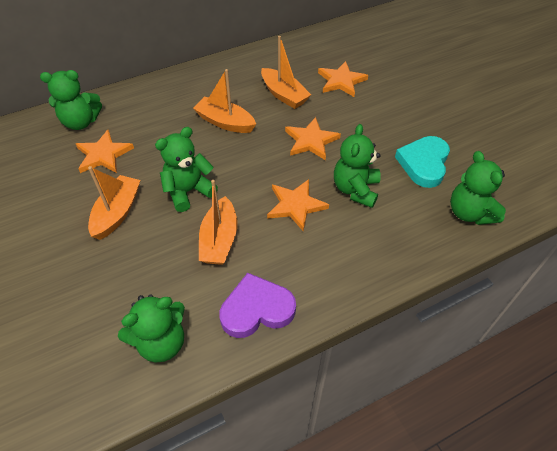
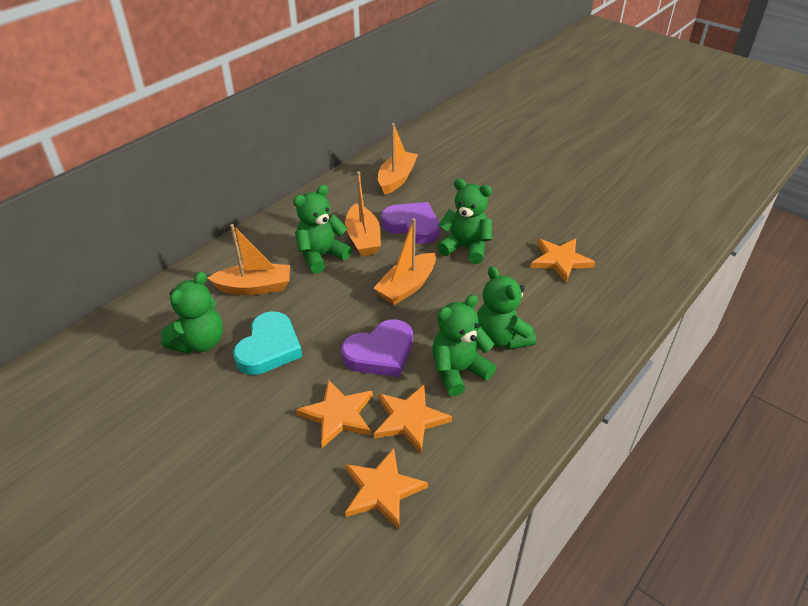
purple heart: 1 -> 2

